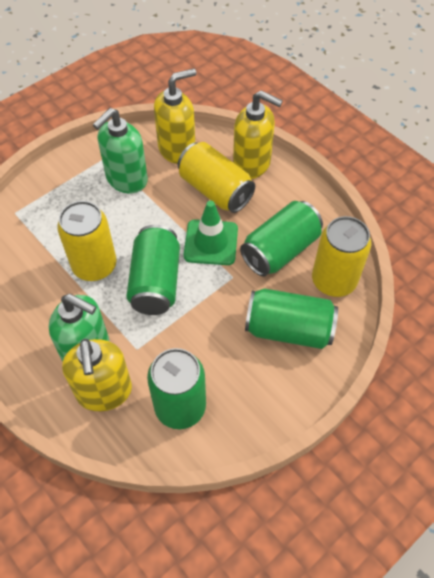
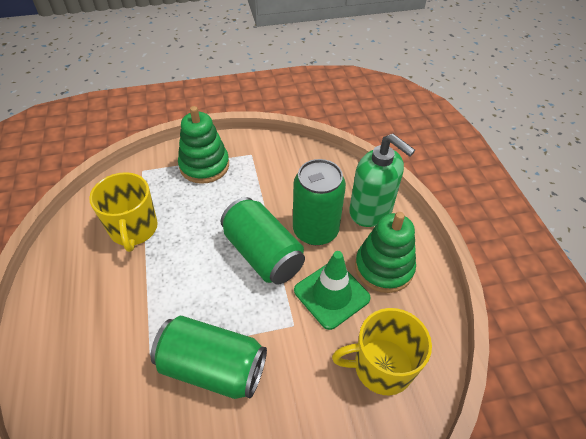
green can: 4 -> 3
green soap dispenser: 2 -> 1
green stacking toy: 0 -> 2
yellow can: 3 -> 0
yellow mug: 0 -> 2
yellow soap dispenser: 3 -> 0

